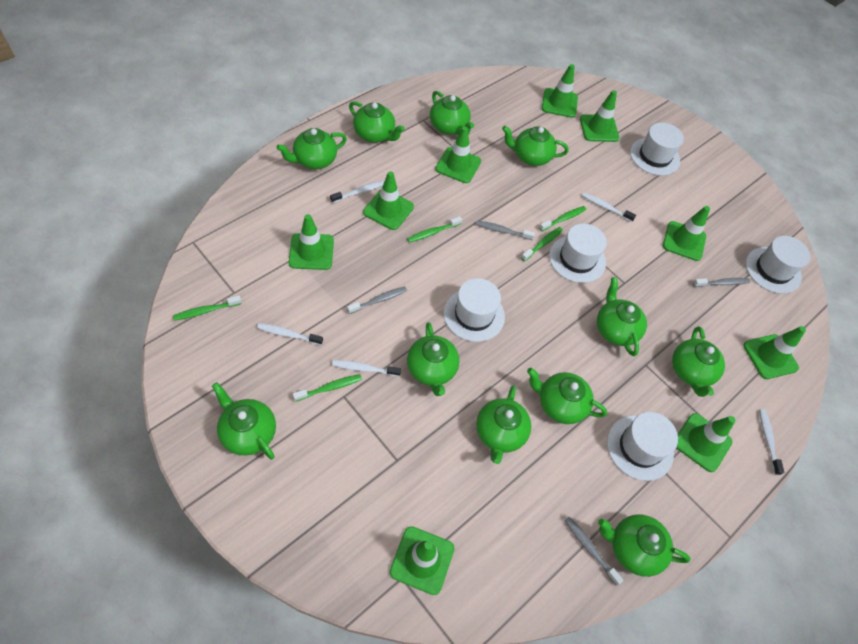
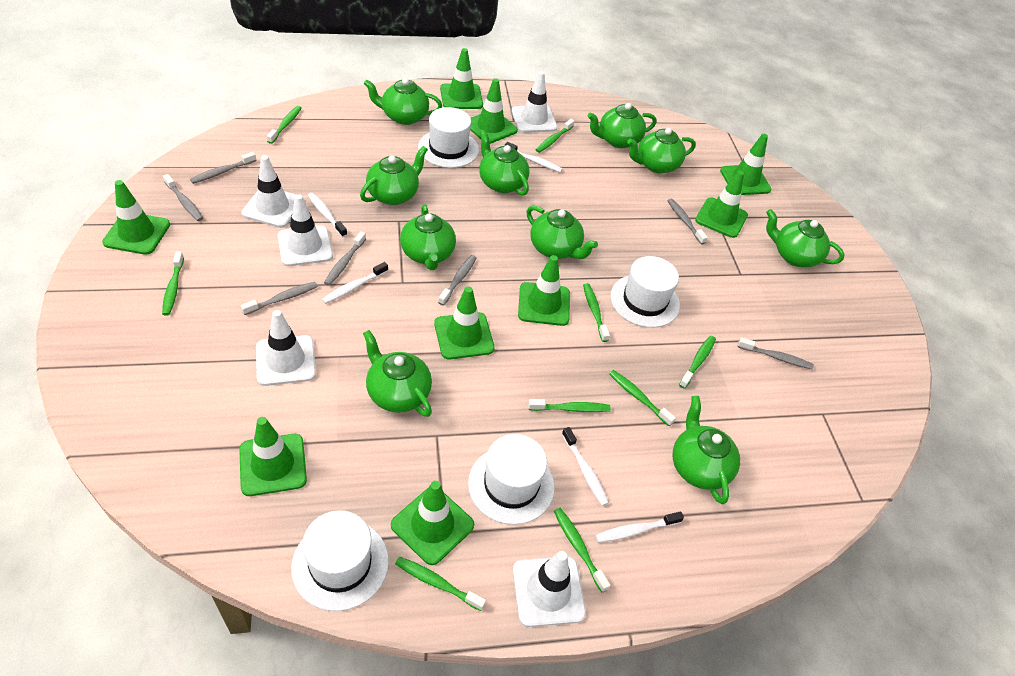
green teapot: 11 -> 10
green toothbrush: 5 -> 9
grey toothbrush: 4 -> 7
white hat: 5 -> 4
white traffic cone: 0 -> 5

